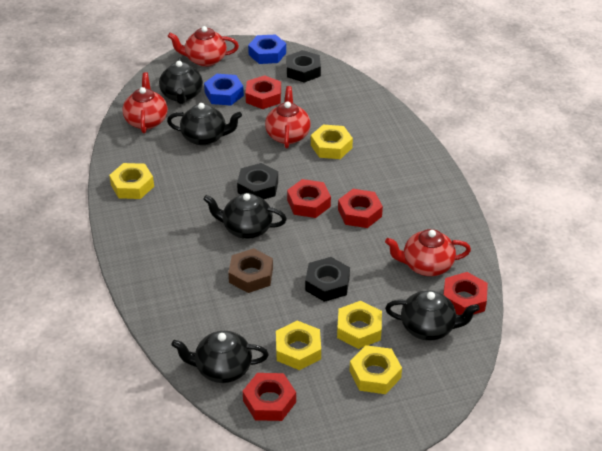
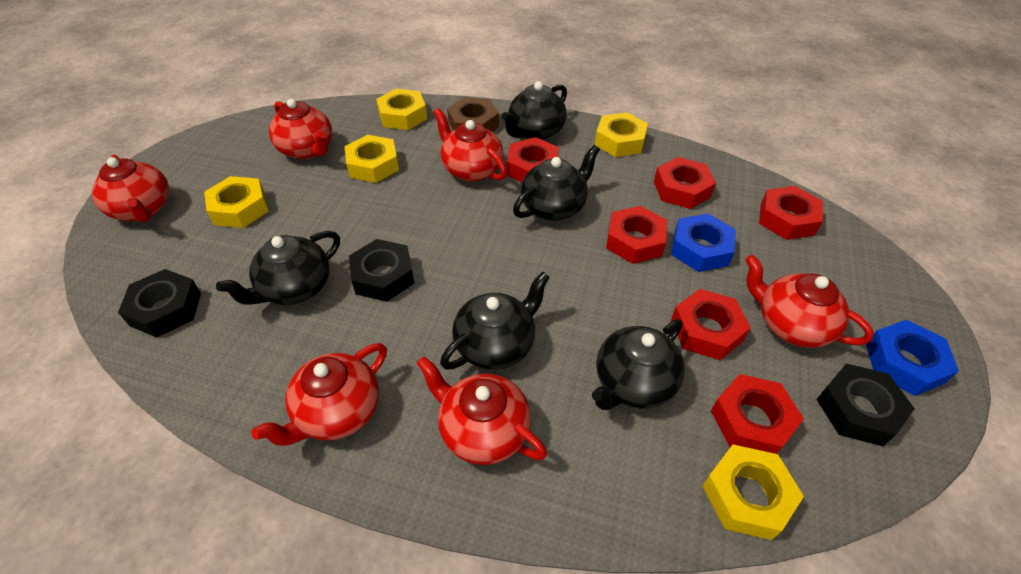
red nut: 5 -> 6
red teapot: 4 -> 6

